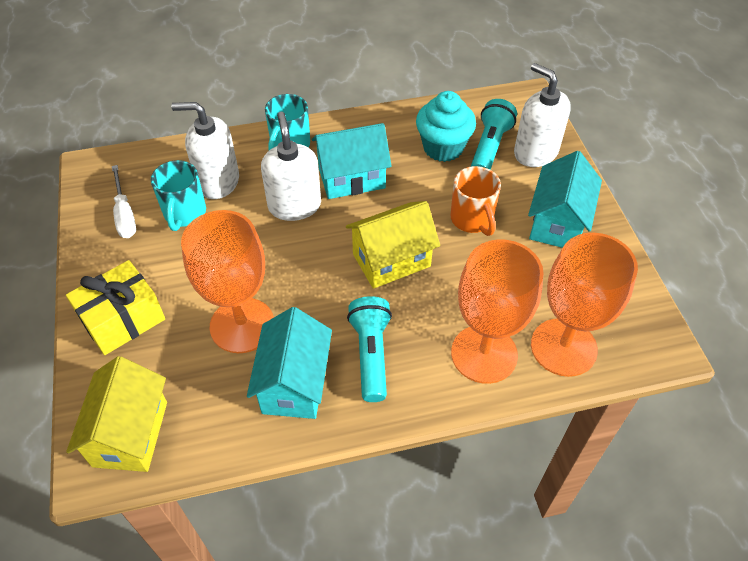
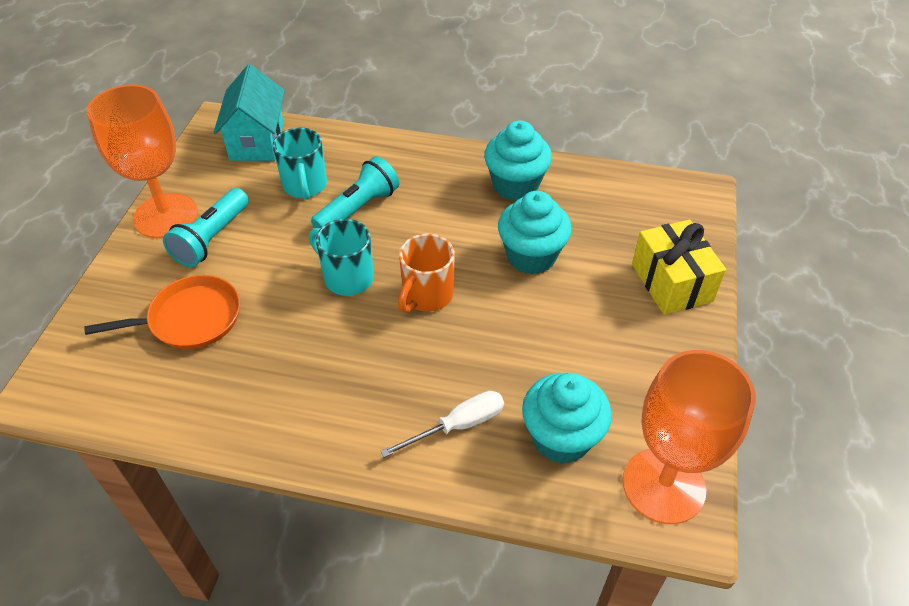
orange goblet: 3 -> 2
orange pan: 0 -> 1
turquoise cupcake: 1 -> 3
turquoise house: 3 -> 1
white soap dispenser: 3 -> 0
yellow house: 2 -> 0

